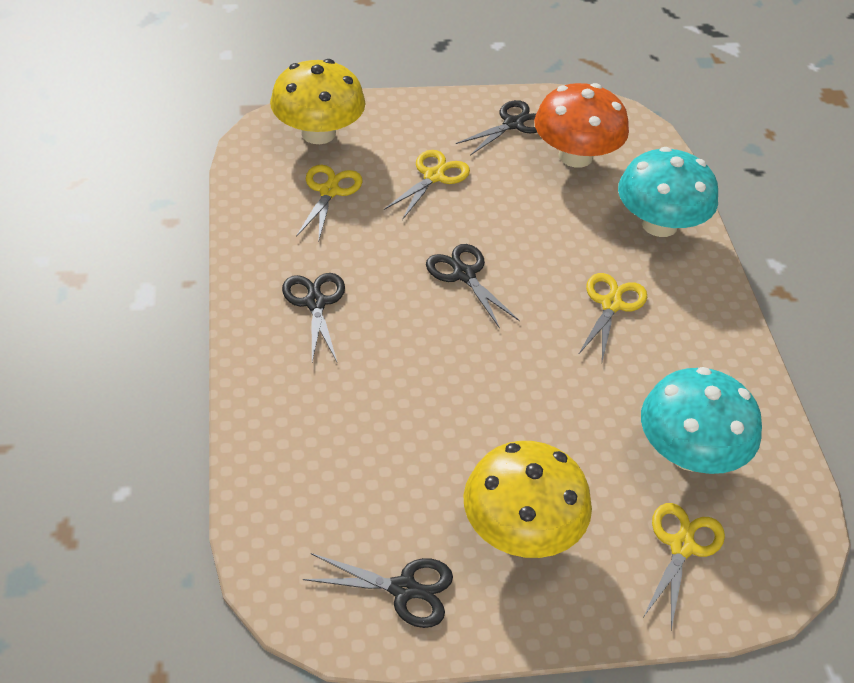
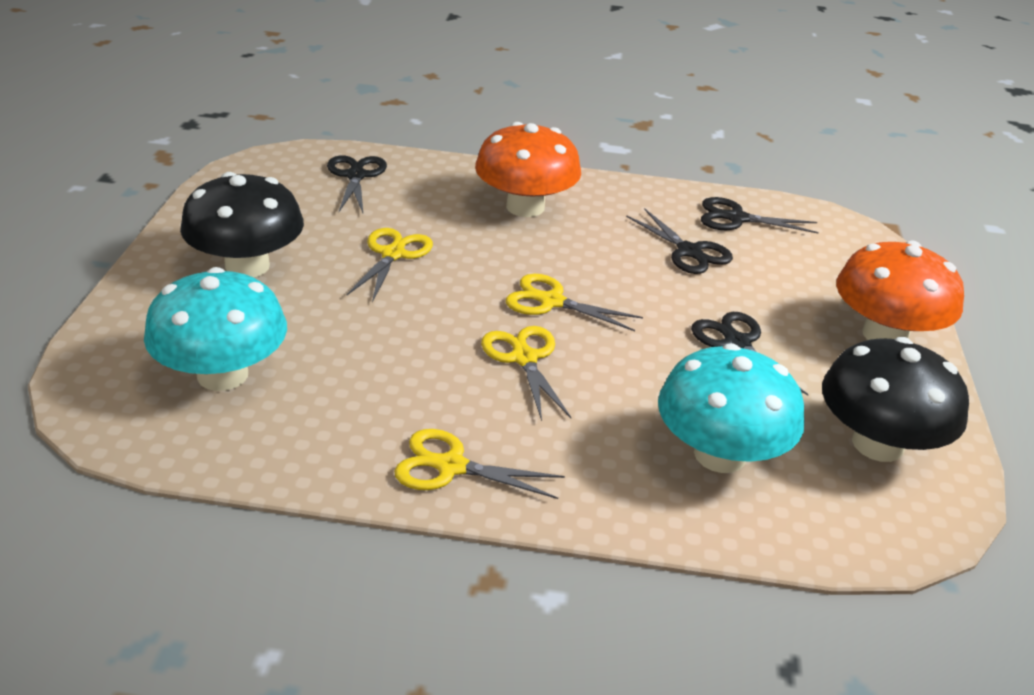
black mushroom: 0 -> 2
orange mushroom: 1 -> 2
yellow mushroom: 2 -> 0

